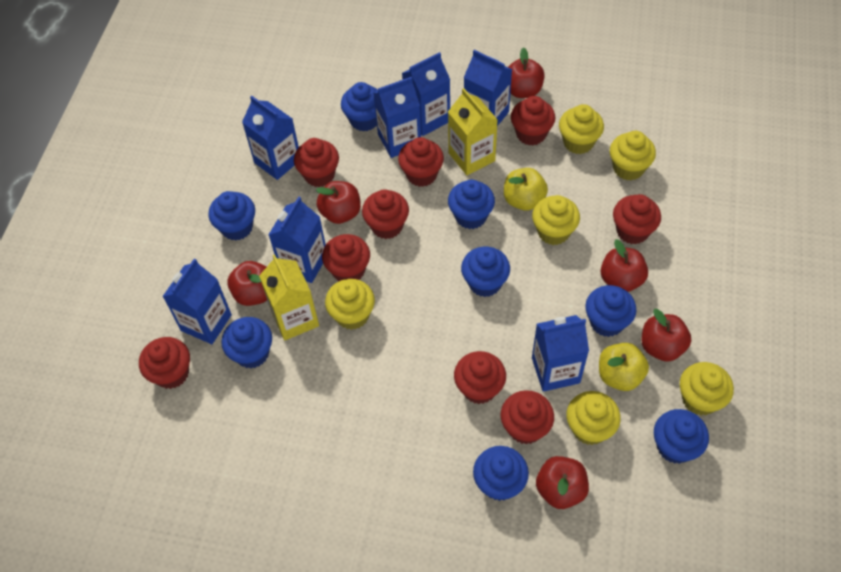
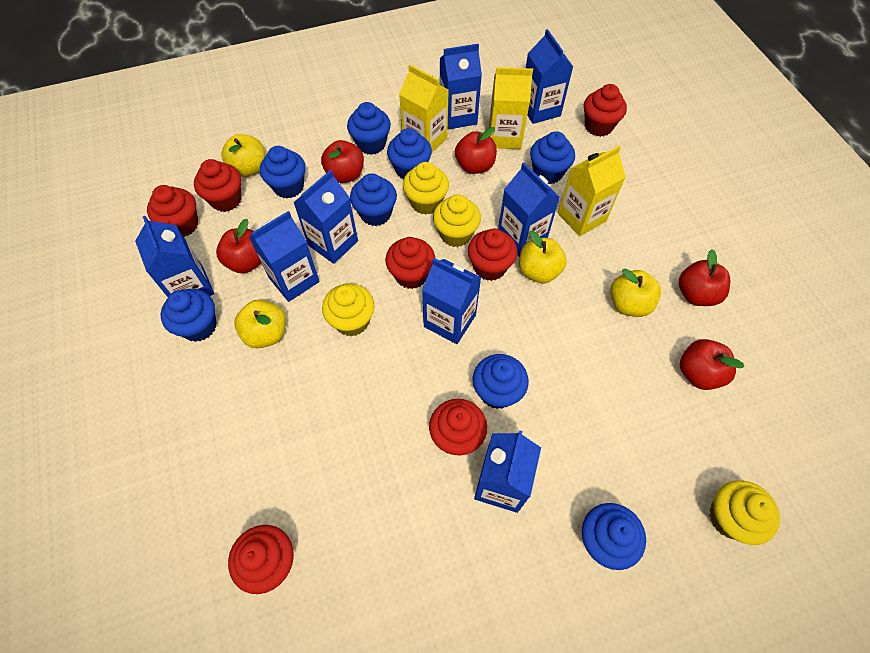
blue carton: 7 -> 8
red apple: 6 -> 5
red cupcake: 9 -> 7
yellow apple: 2 -> 4
yellow carton: 2 -> 3
yellow cupcake: 6 -> 4

